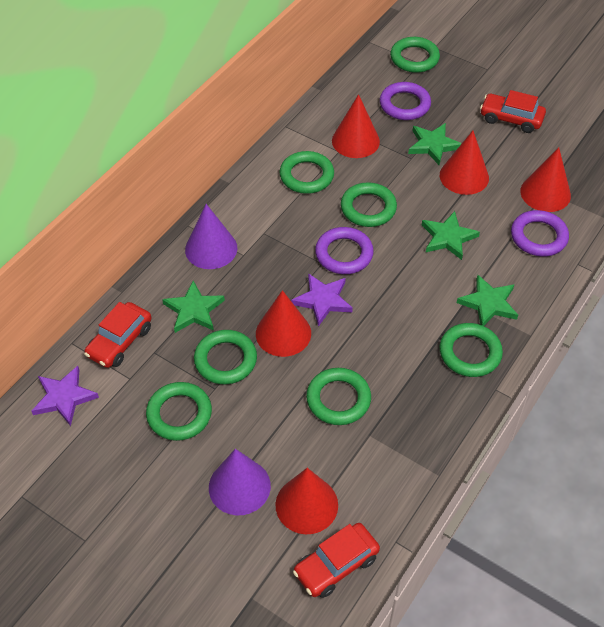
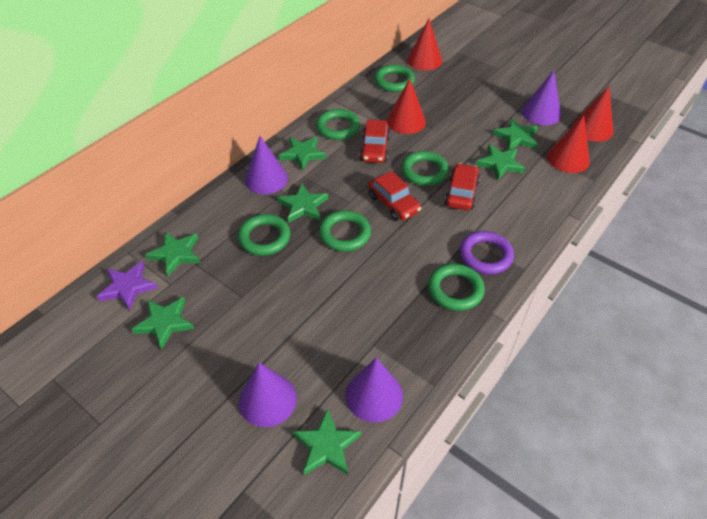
green ring: 7 -> 6
green star: 4 -> 7
purple cone: 2 -> 4
purple ring: 3 -> 1
purple star: 2 -> 1
red cone: 5 -> 4

